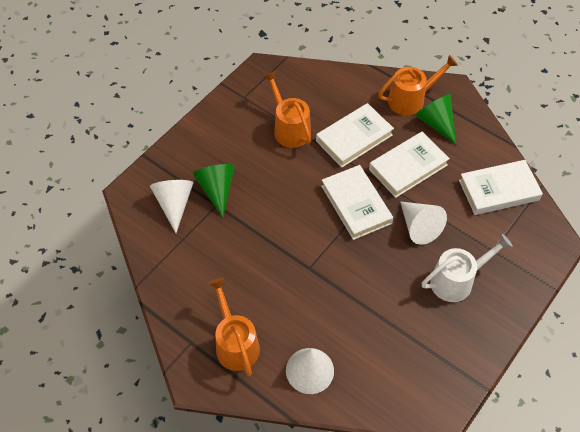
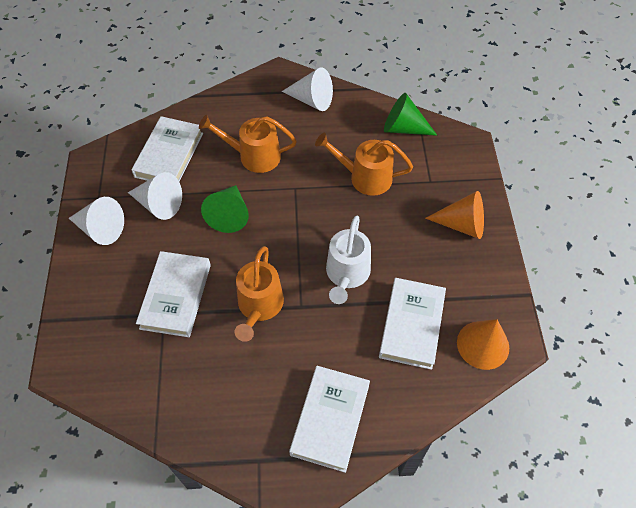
orange cone: 0 -> 2

